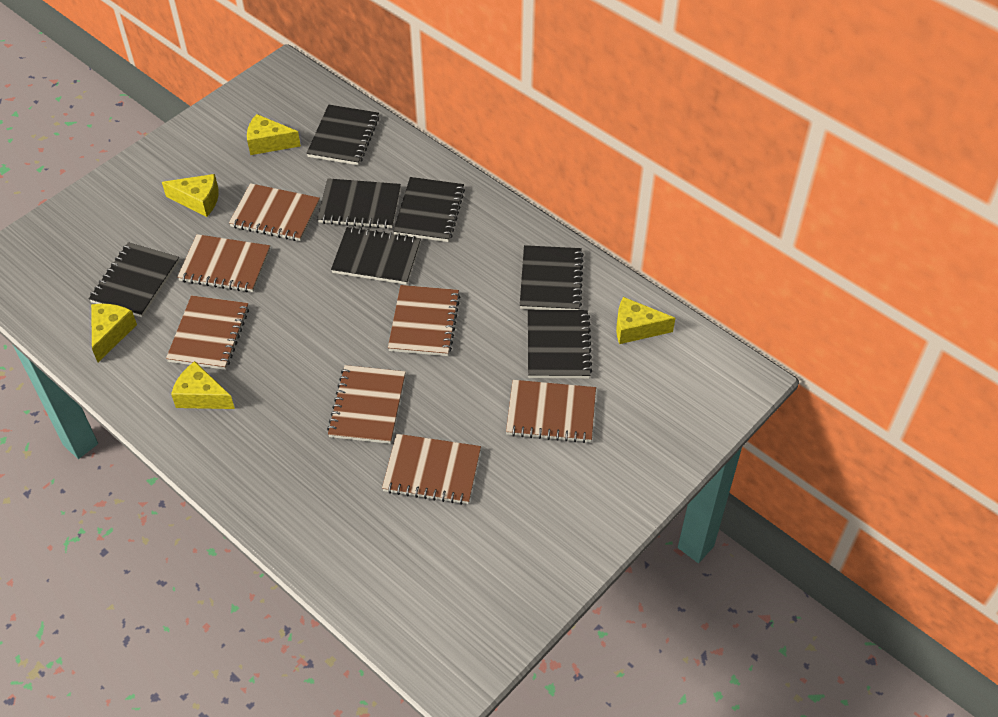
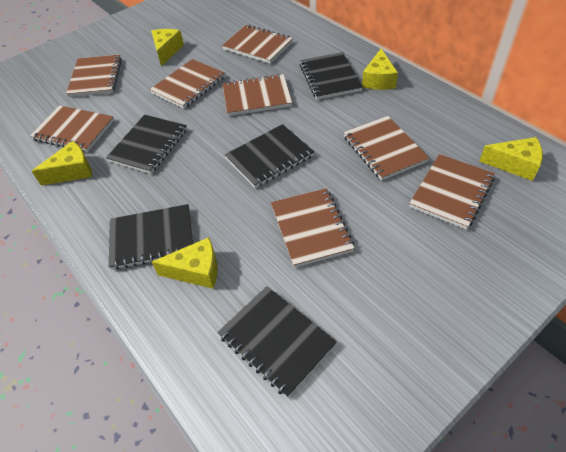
black notebook: 7 -> 5
brown notebook: 7 -> 8

